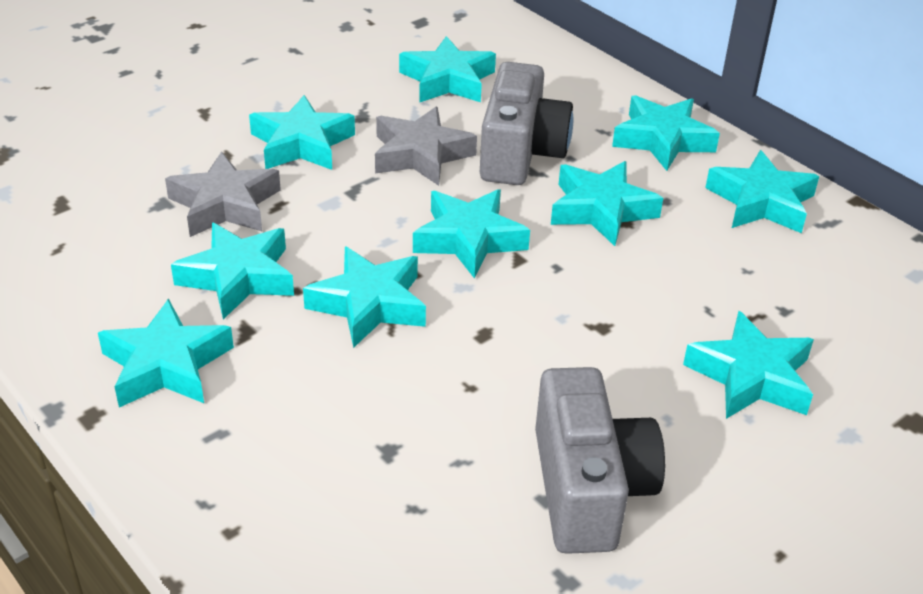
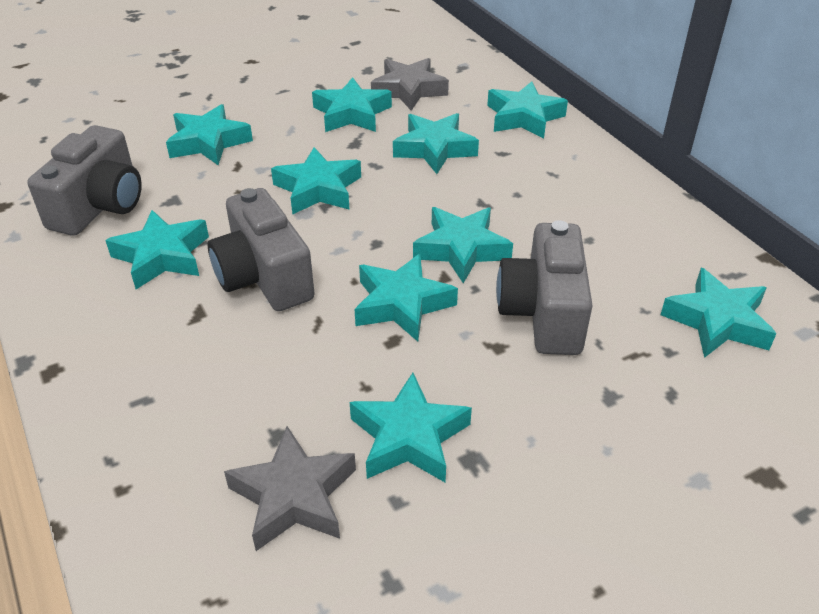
grey camera: 2 -> 3

